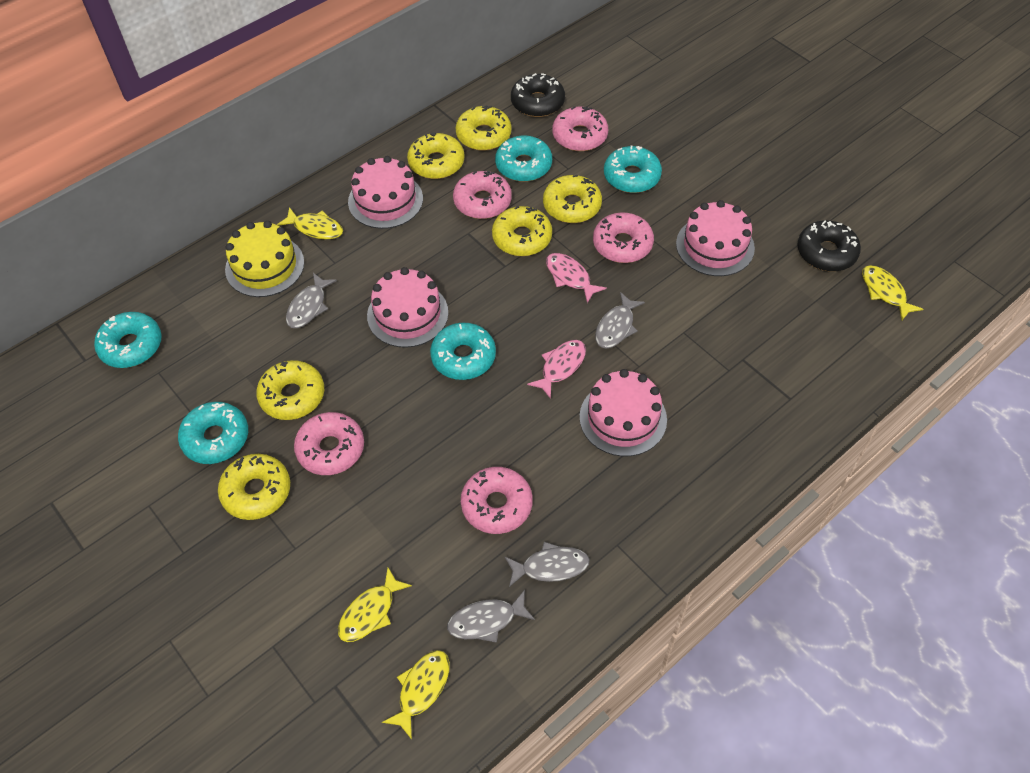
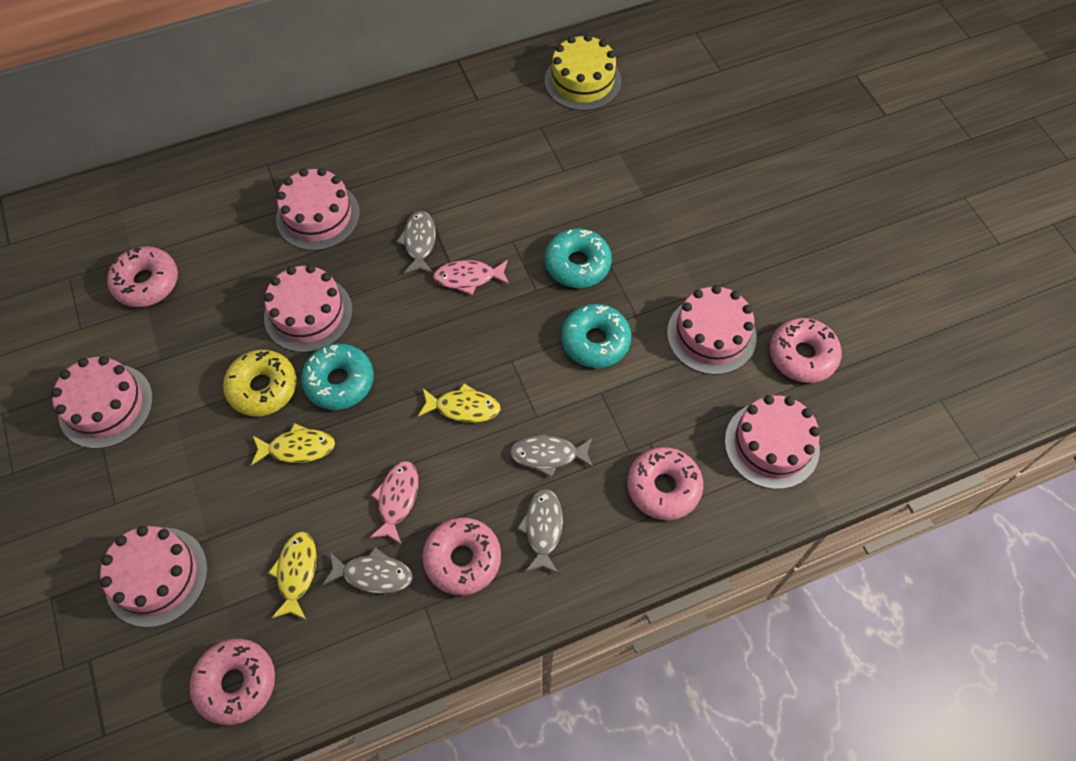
black donut: 2 -> 0
pink cake: 4 -> 6
turquoise donut: 5 -> 3
yellow donut: 6 -> 1
yellow fish: 4 -> 3

